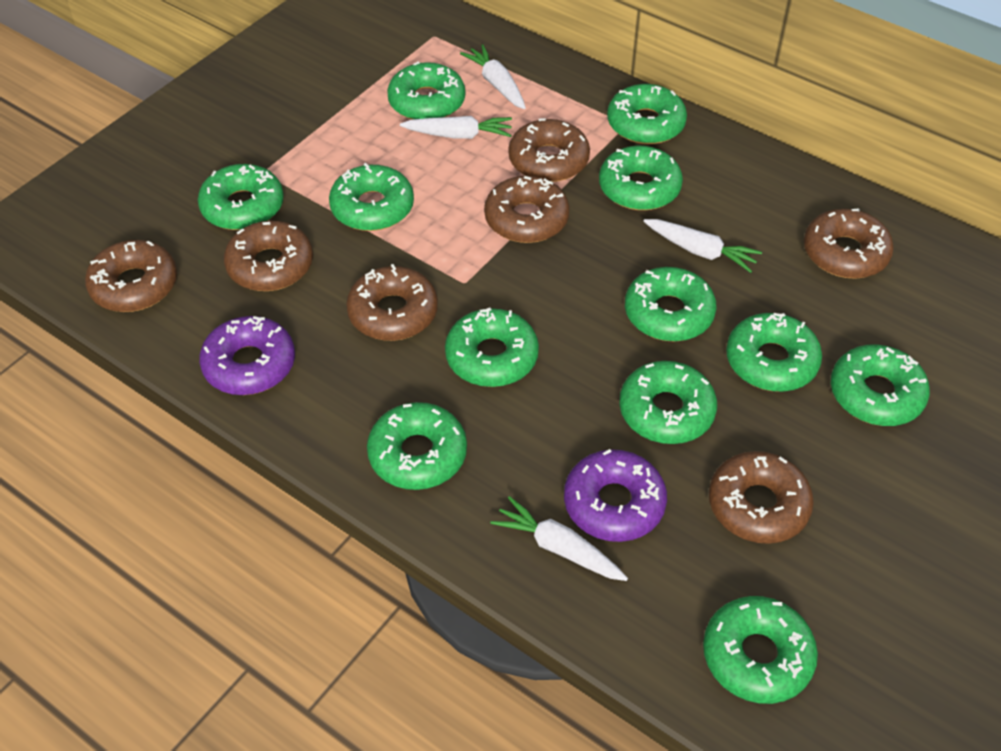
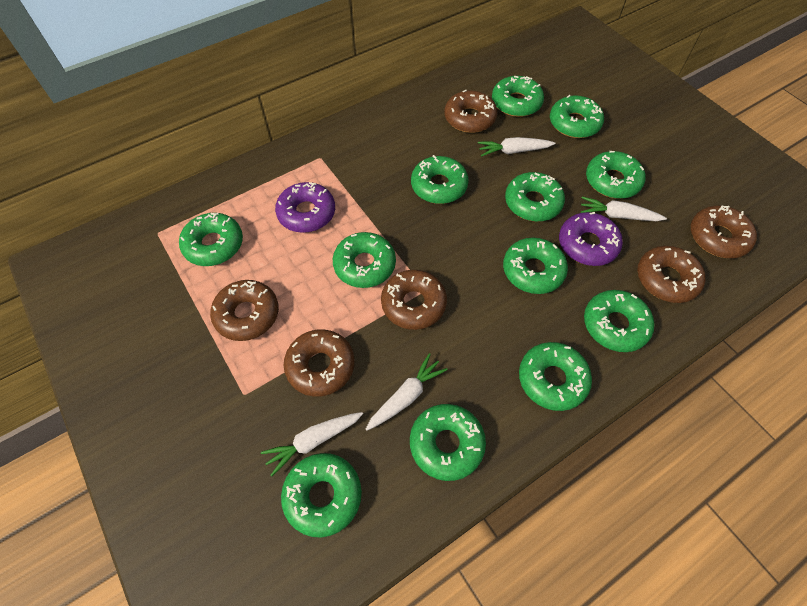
brown donut: 7 -> 6

